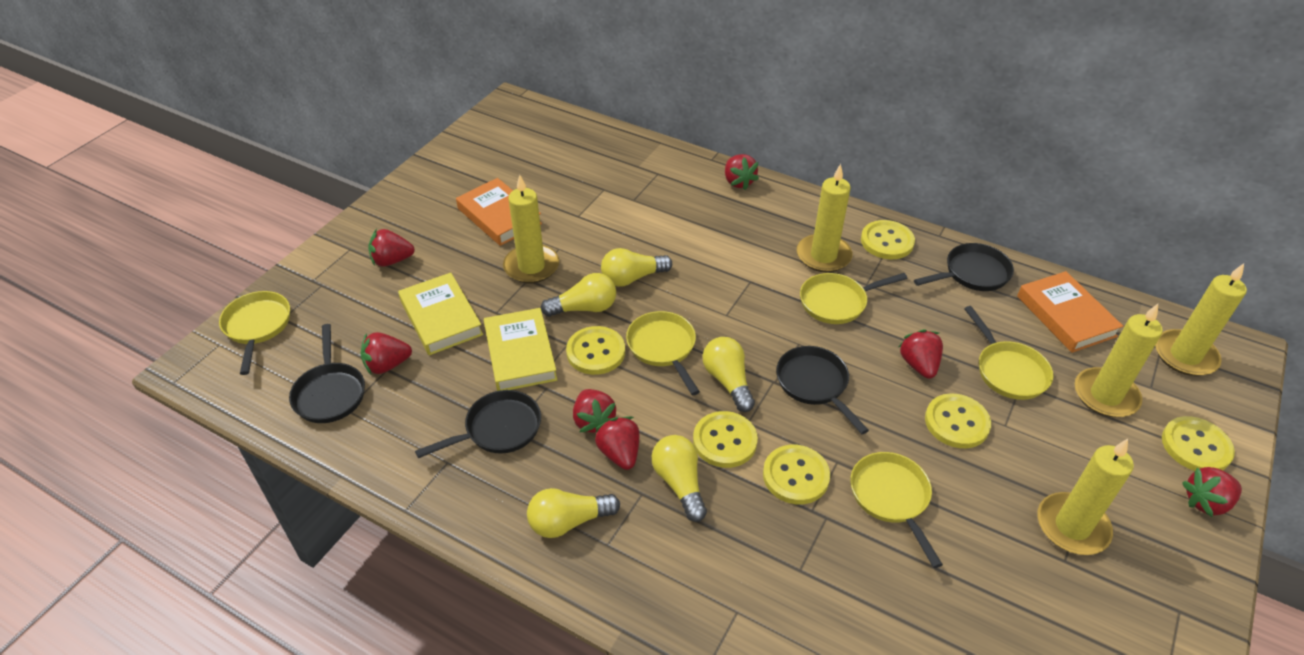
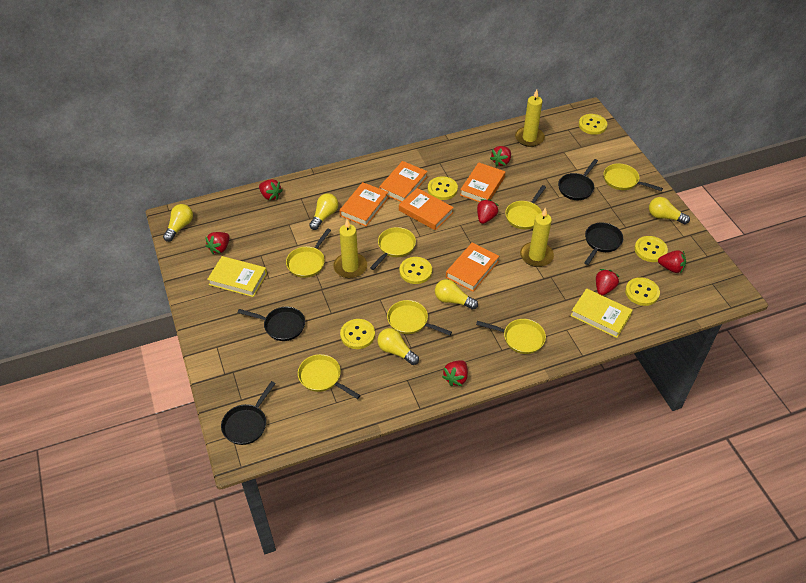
orange book: 2 -> 5
yellow candle: 5 -> 3
yellow pan: 5 -> 7

